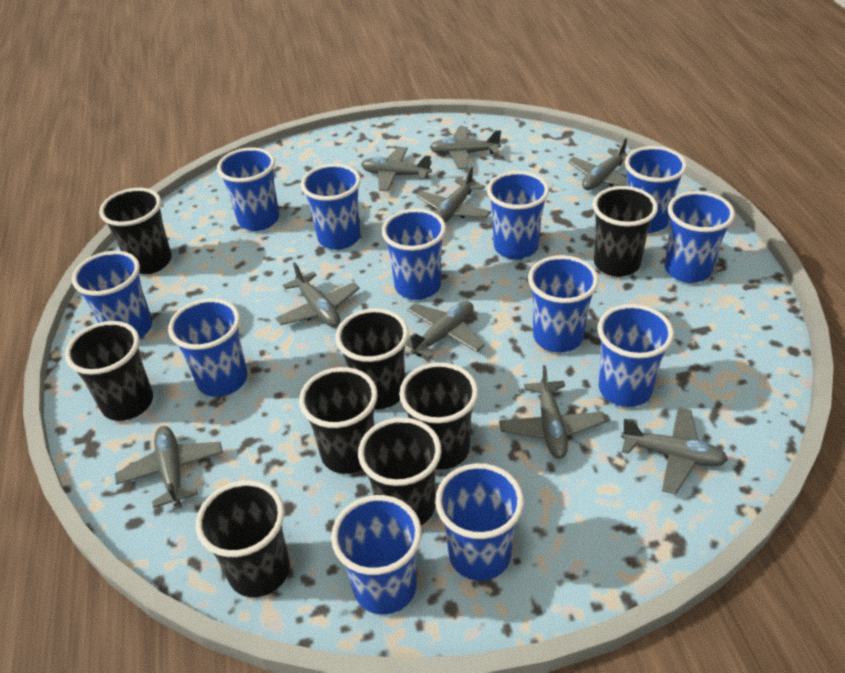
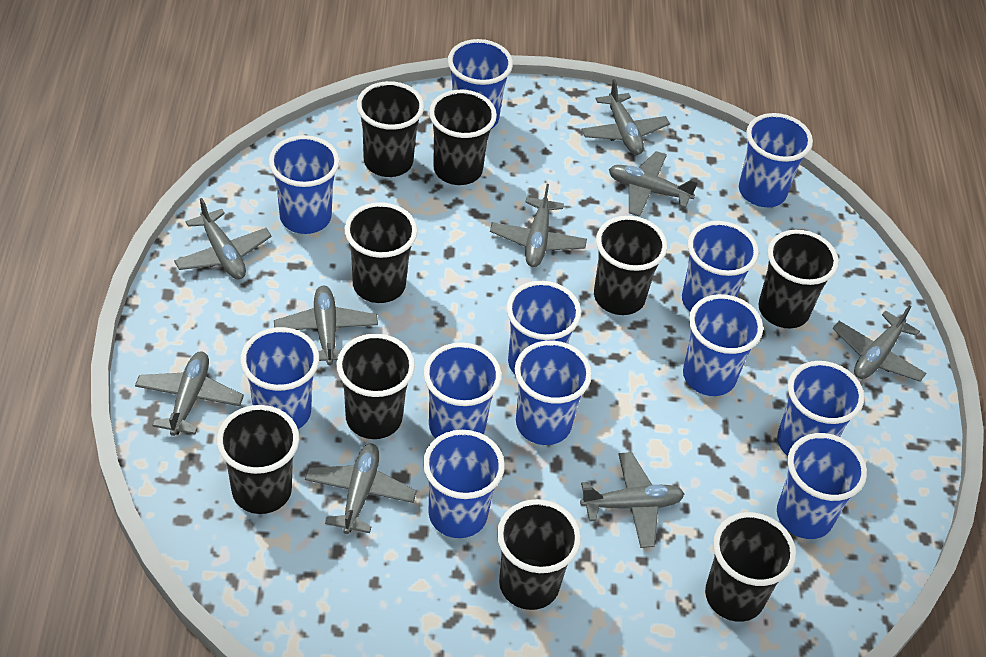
black cup: 8 -> 9

